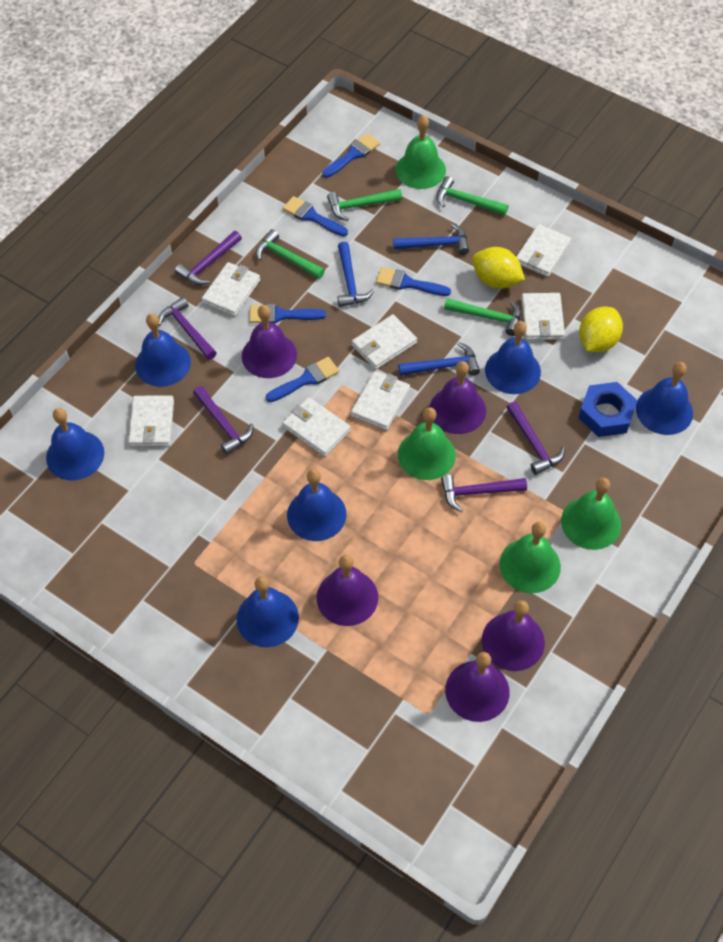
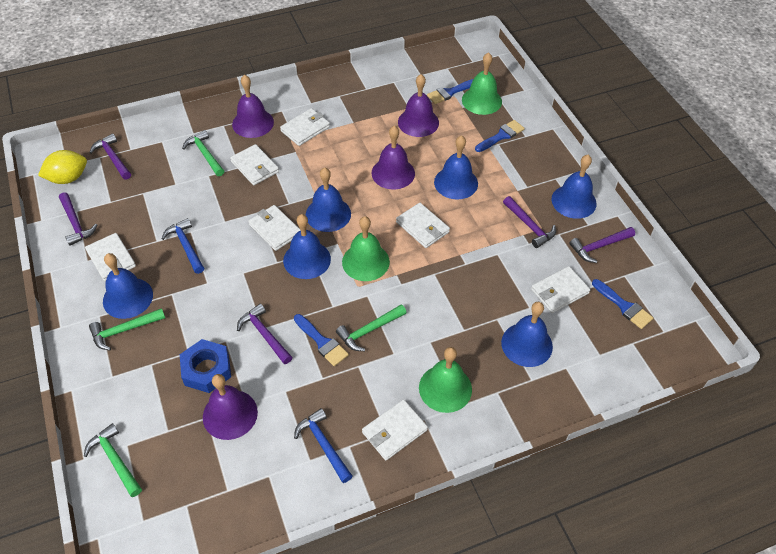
blue brush: 5 -> 4
blue hammer: 3 -> 2
green bell: 4 -> 3
purple bell: 5 -> 4
yellow lemon: 2 -> 1

